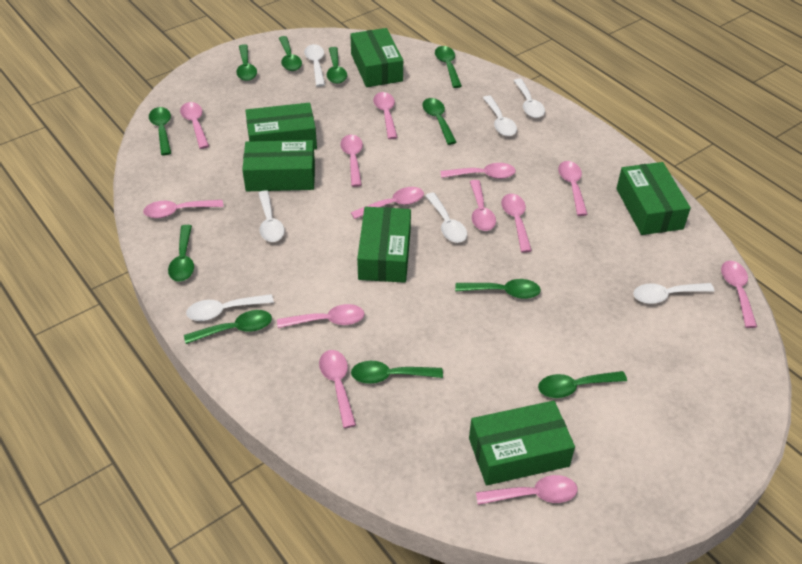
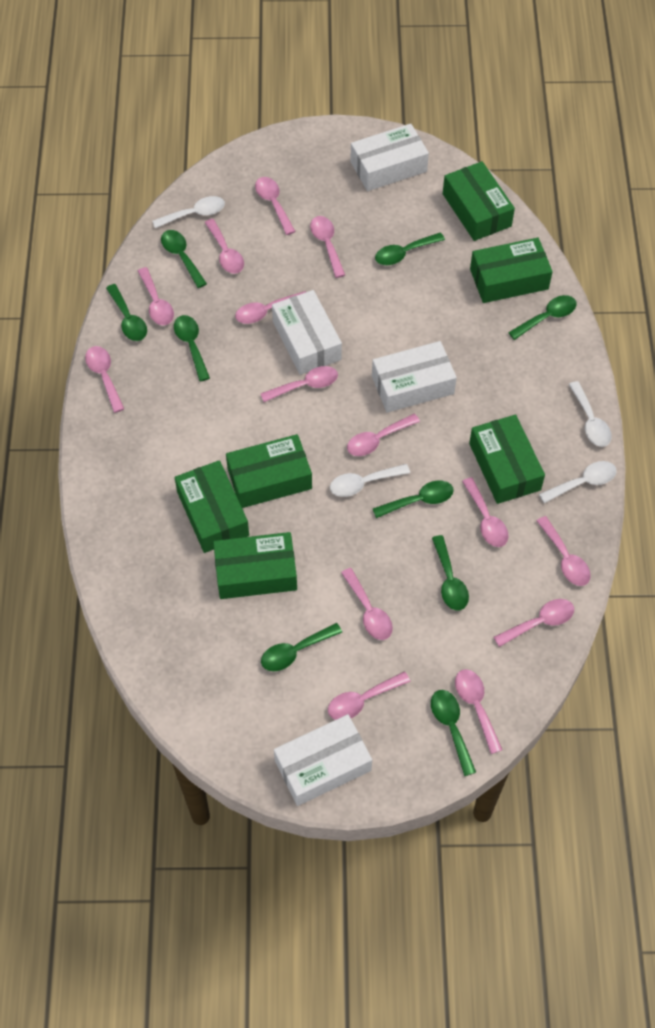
green spoon: 11 -> 9
pink spoon: 13 -> 14
white box: 0 -> 4
white spoon: 7 -> 4

